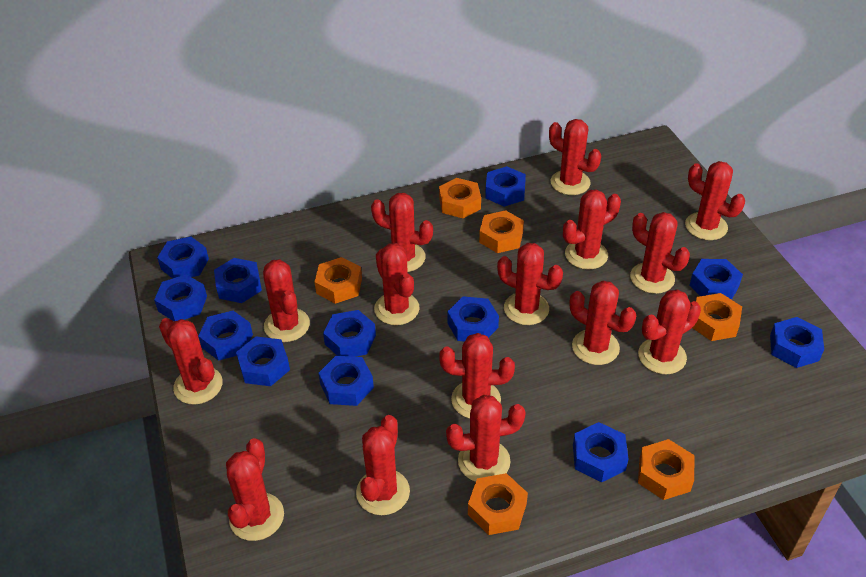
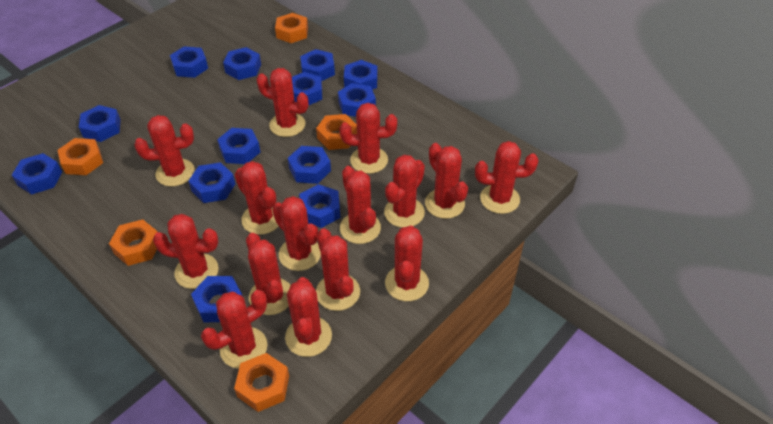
blue nut: 12 -> 13
orange nut: 6 -> 5

